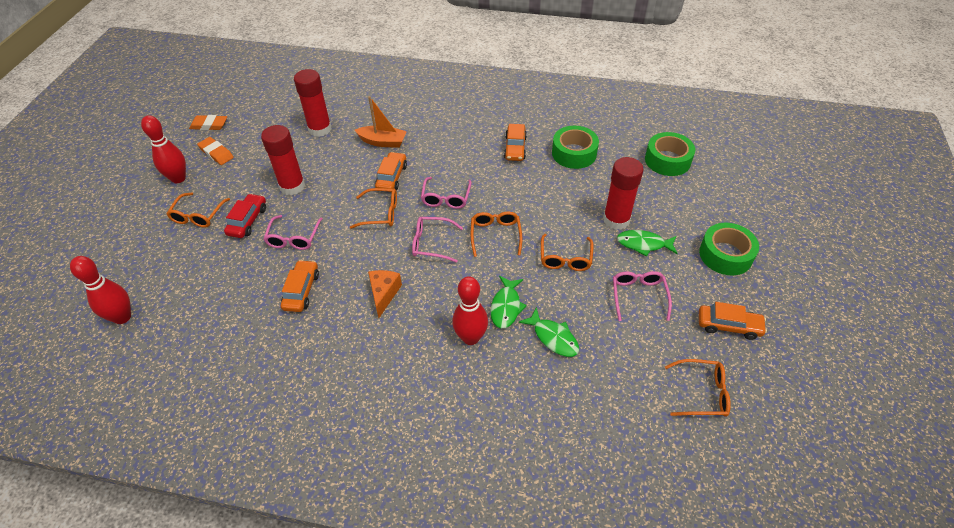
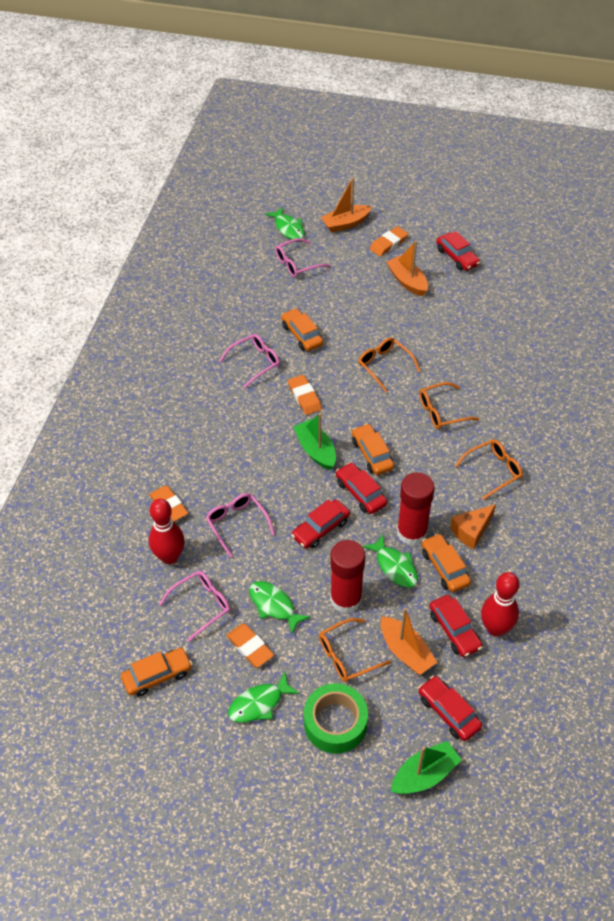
green boat: 0 -> 2
green fish: 3 -> 4
green tape: 3 -> 1
orange boat: 1 -> 3
orange eraser: 2 -> 4
orange glasses: 5 -> 4
red bowling pin: 3 -> 2
red car: 1 -> 5
red glue stick: 3 -> 2

